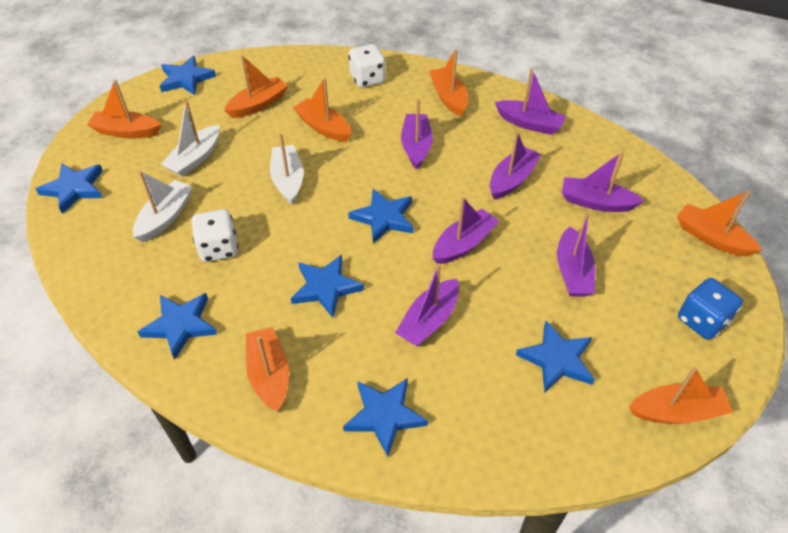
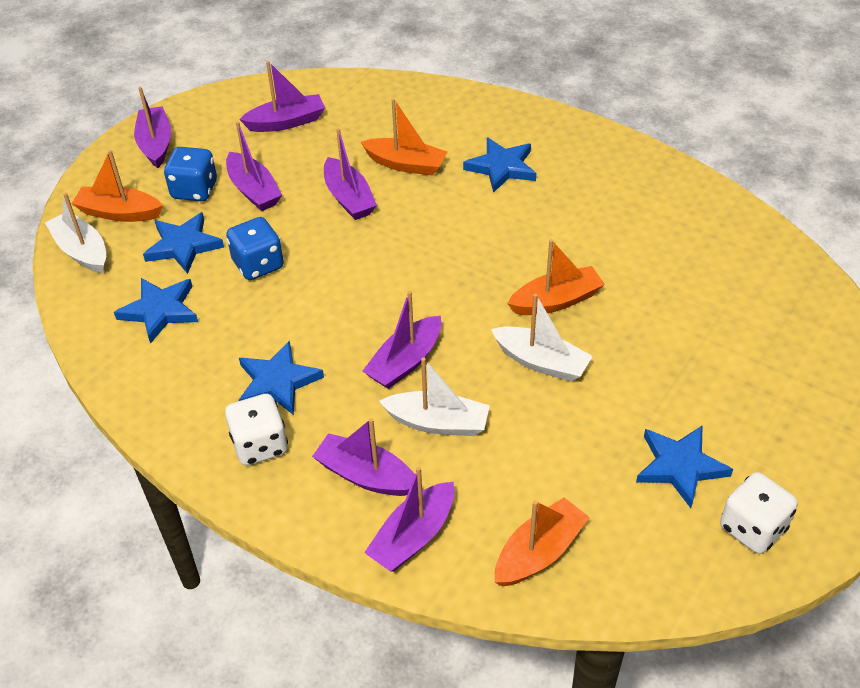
blue dice: 1 -> 2
blue star: 7 -> 5
orange boat: 7 -> 4

